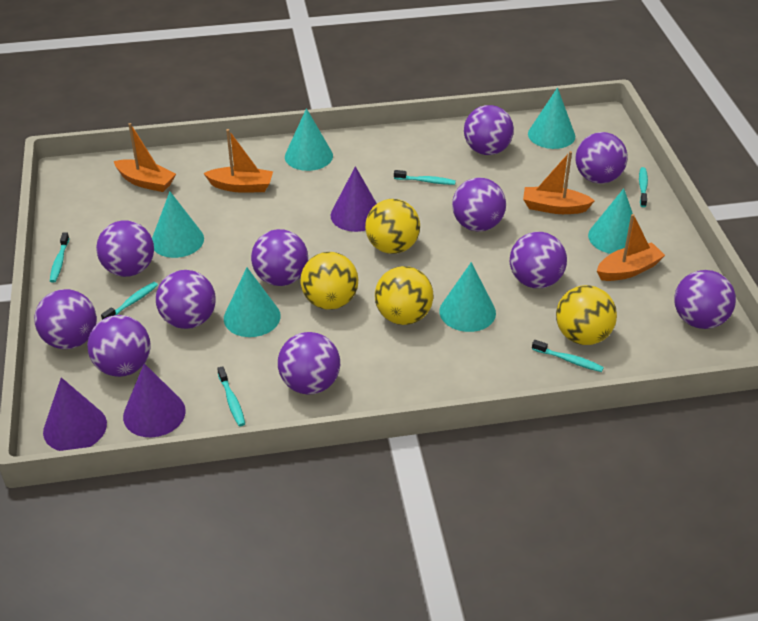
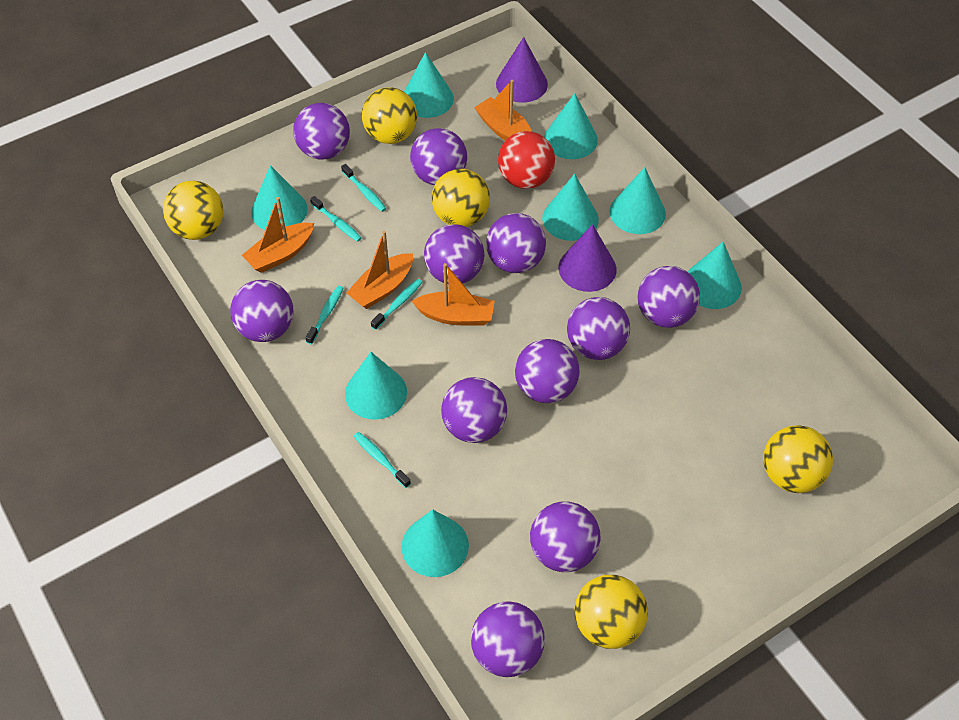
purple cone: 3 -> 2
red ball: 0 -> 1
turquoise cone: 6 -> 8
turquoise toothbrush: 6 -> 5
yellow ball: 4 -> 5

